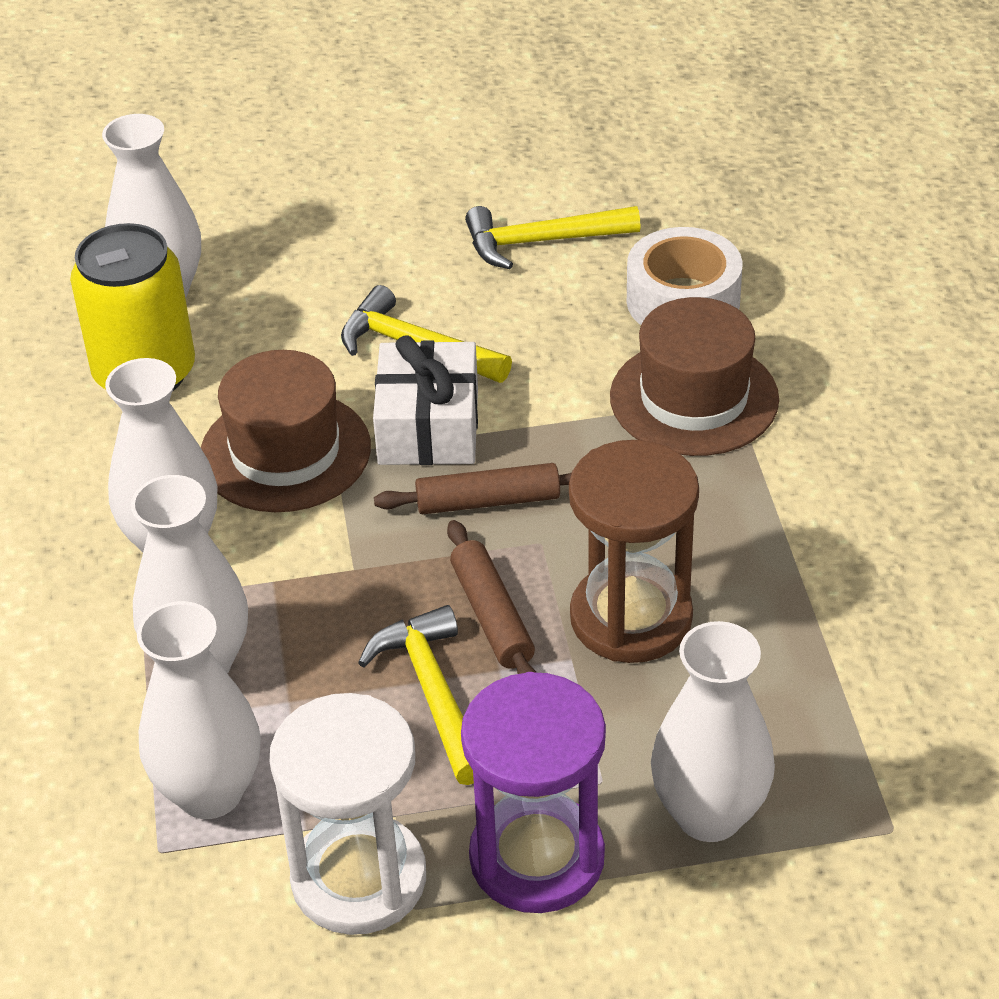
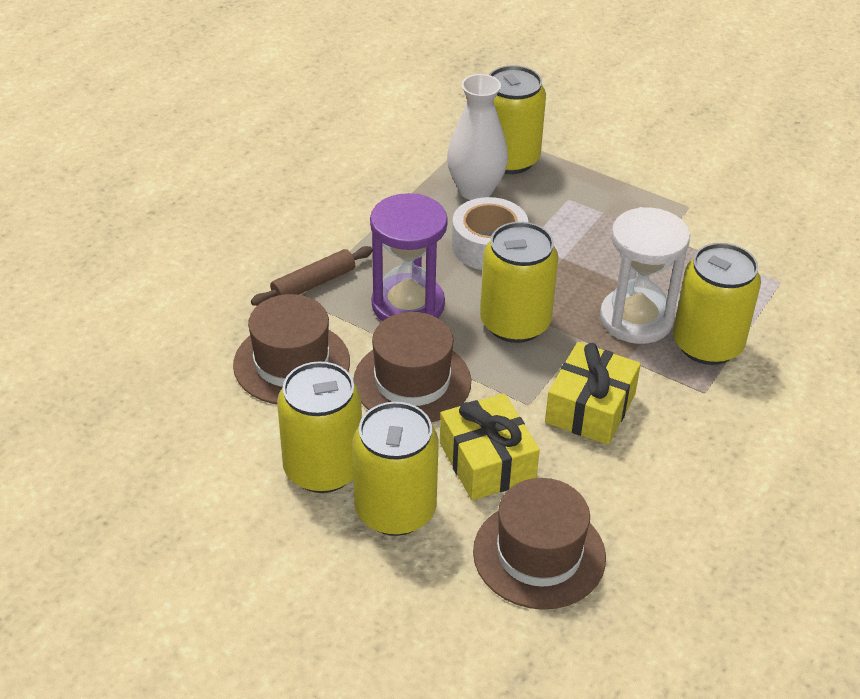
brown hat: 2 -> 3
brown hourglass: 1 -> 0
brown rolling pin: 2 -> 1
white gift: 1 -> 0
white vase: 5 -> 1
yellow can: 1 -> 5
yellow gift: 0 -> 2
yellow hammer: 3 -> 0

